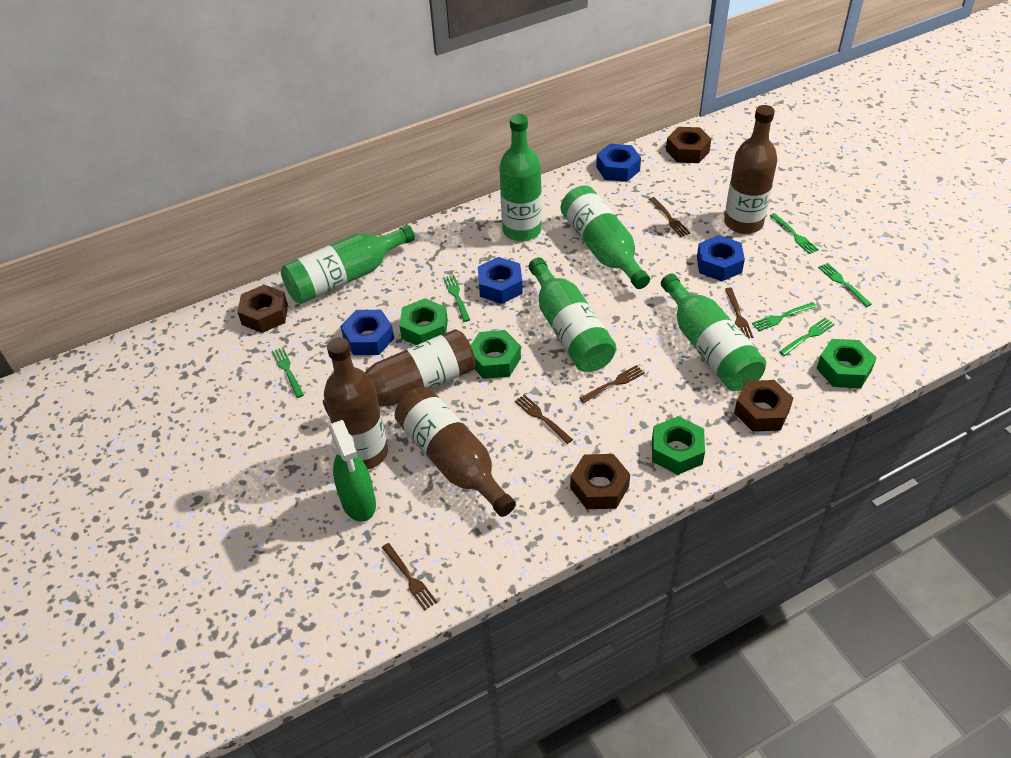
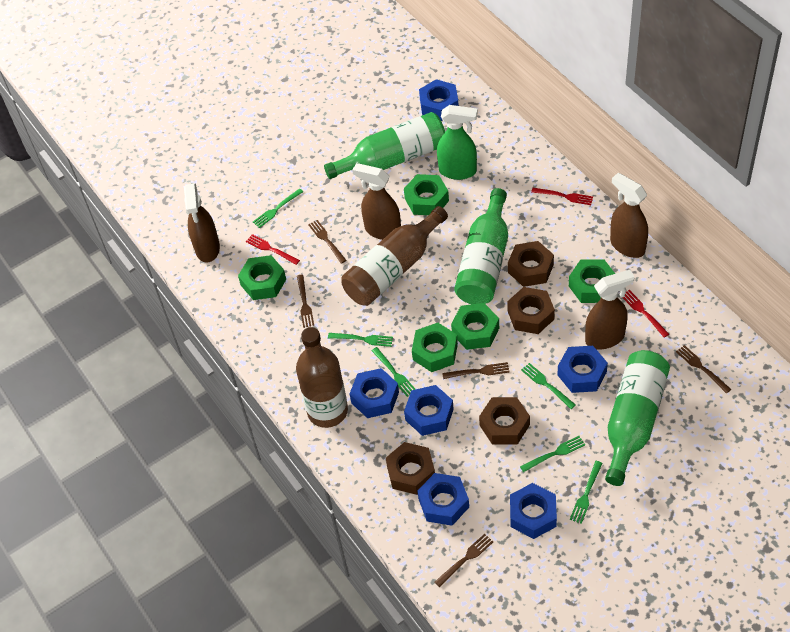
blue nut: 4 -> 6
brown bottle: 4 -> 2
brown spray bottle: 0 -> 4
green bottle: 5 -> 3
green nut: 4 -> 5
red fork: 0 -> 3

